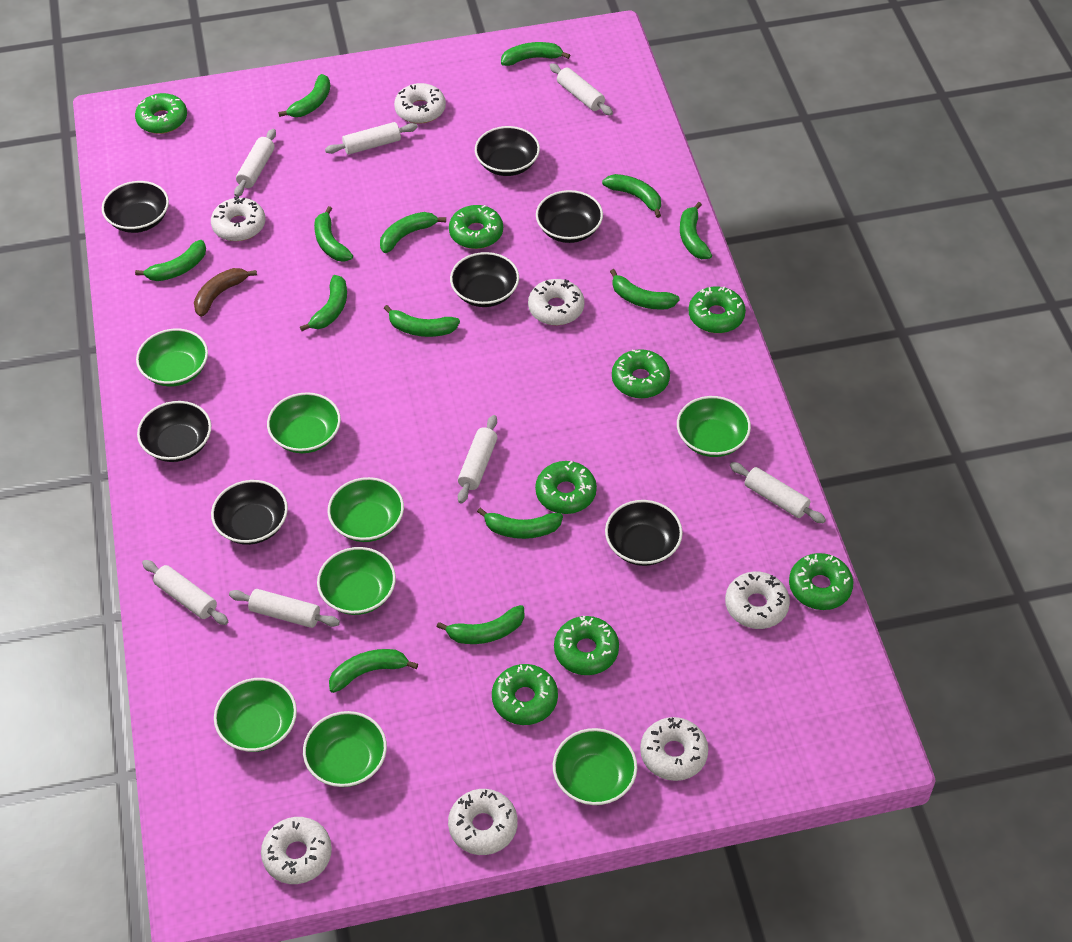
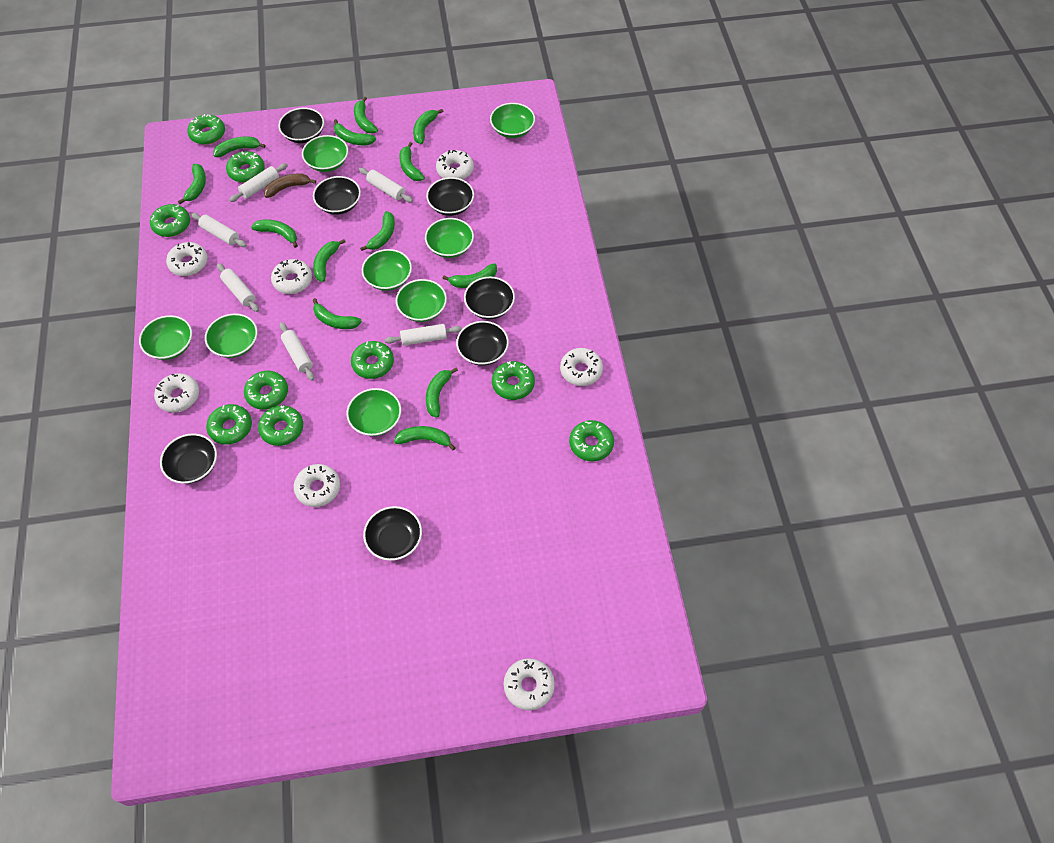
green donut: 8 -> 9
white rolling pin: 7 -> 6

